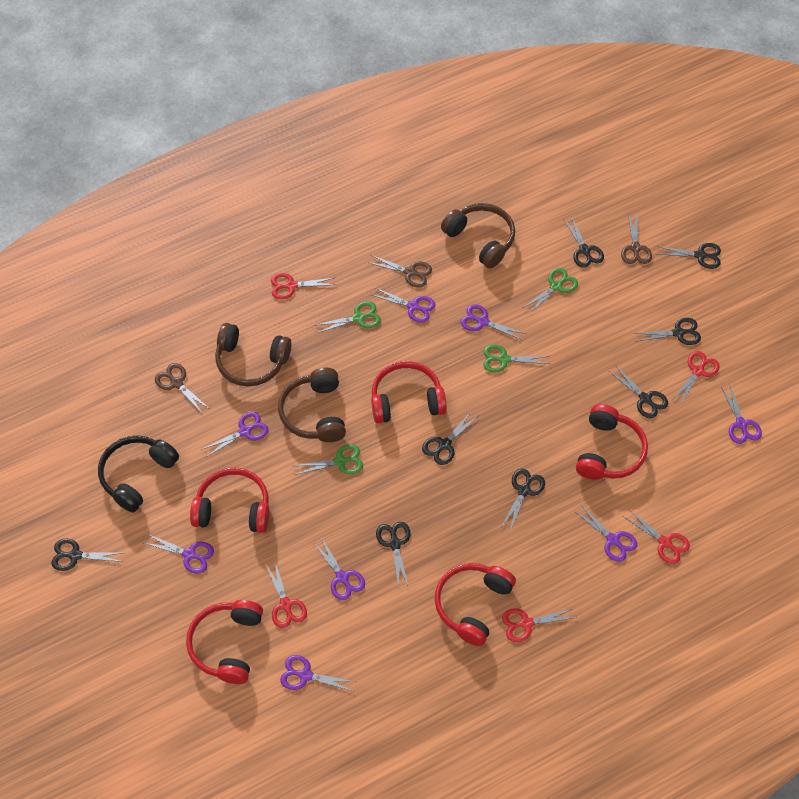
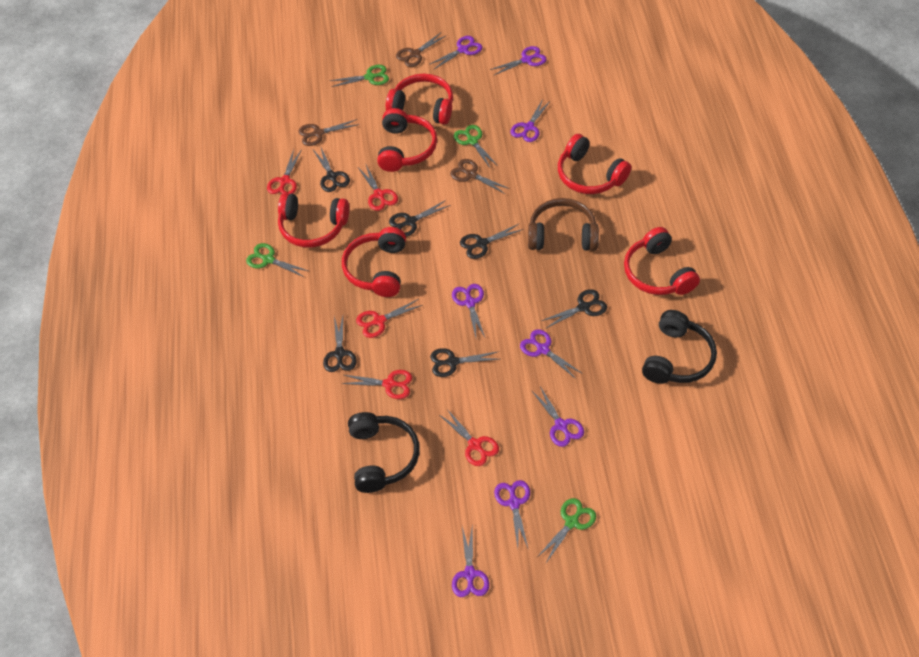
black headphones: 1 -> 2
black scissors: 8 -> 6
brown headphones: 3 -> 1
red headphones: 5 -> 6

